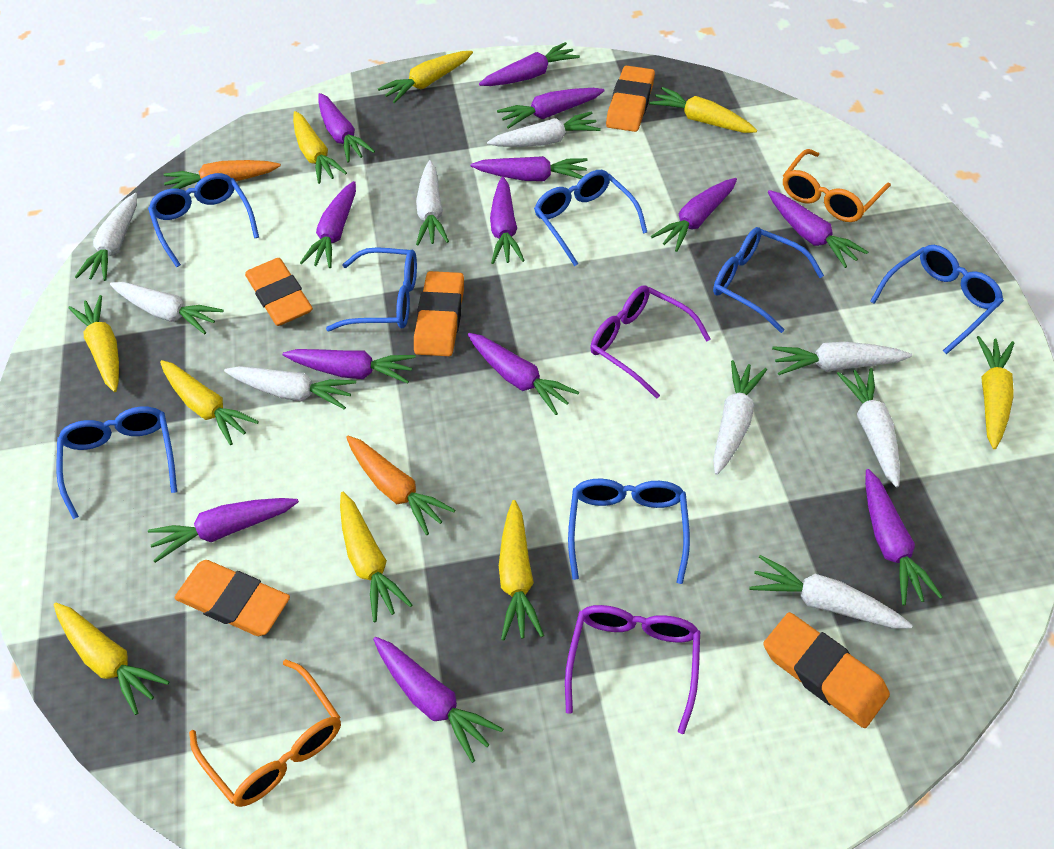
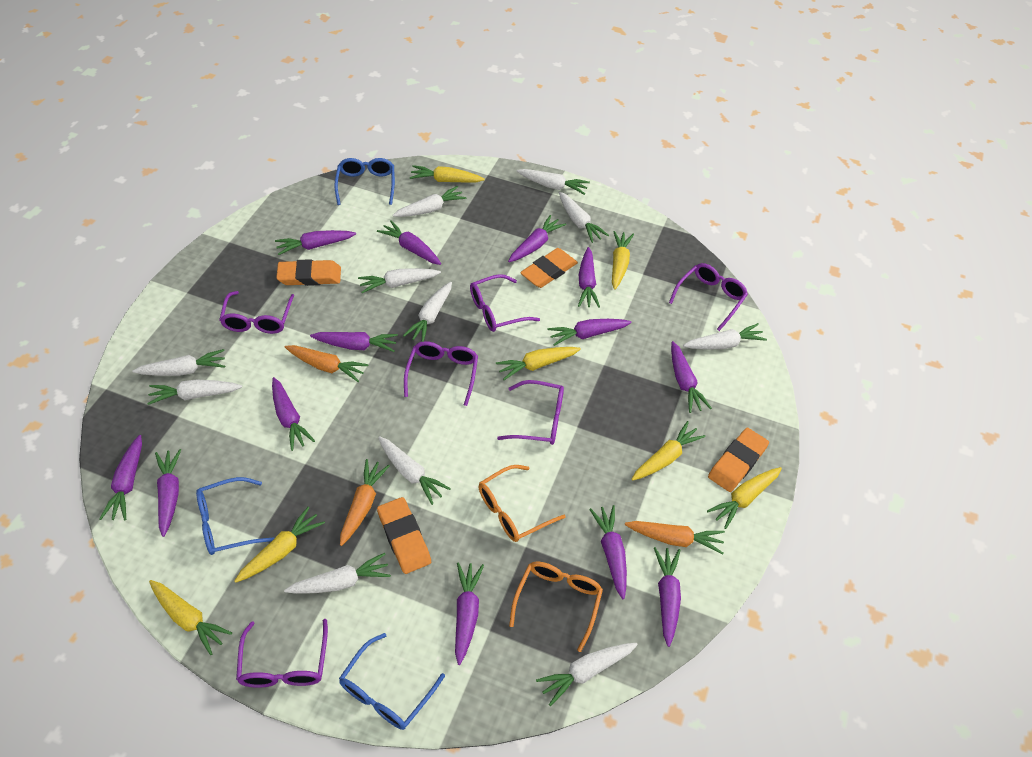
blue glasses: 7 -> 3
orange carrot: 2 -> 3
orange eraser: 5 -> 4
purple glasses: 2 -> 6
white carrot: 9 -> 11
yellow carrot: 9 -> 7

